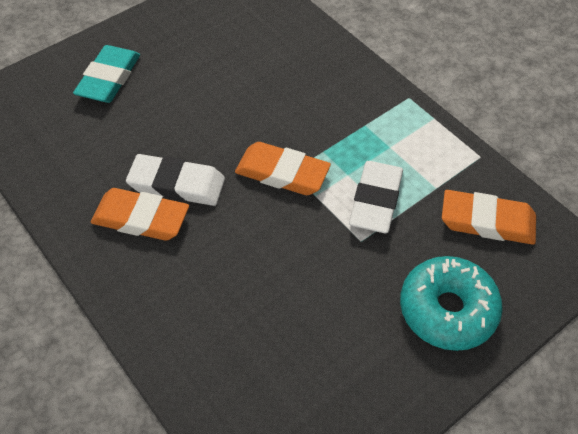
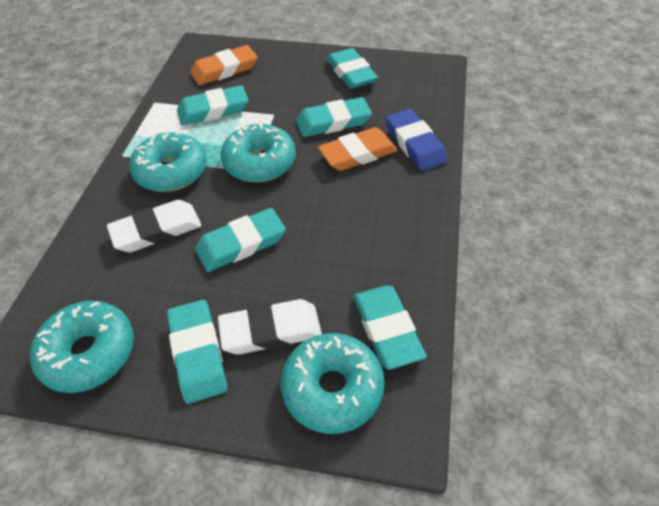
blue eraser: 0 -> 1
orange eraser: 3 -> 2
turquoise donut: 1 -> 4
turquoise eraser: 1 -> 6

